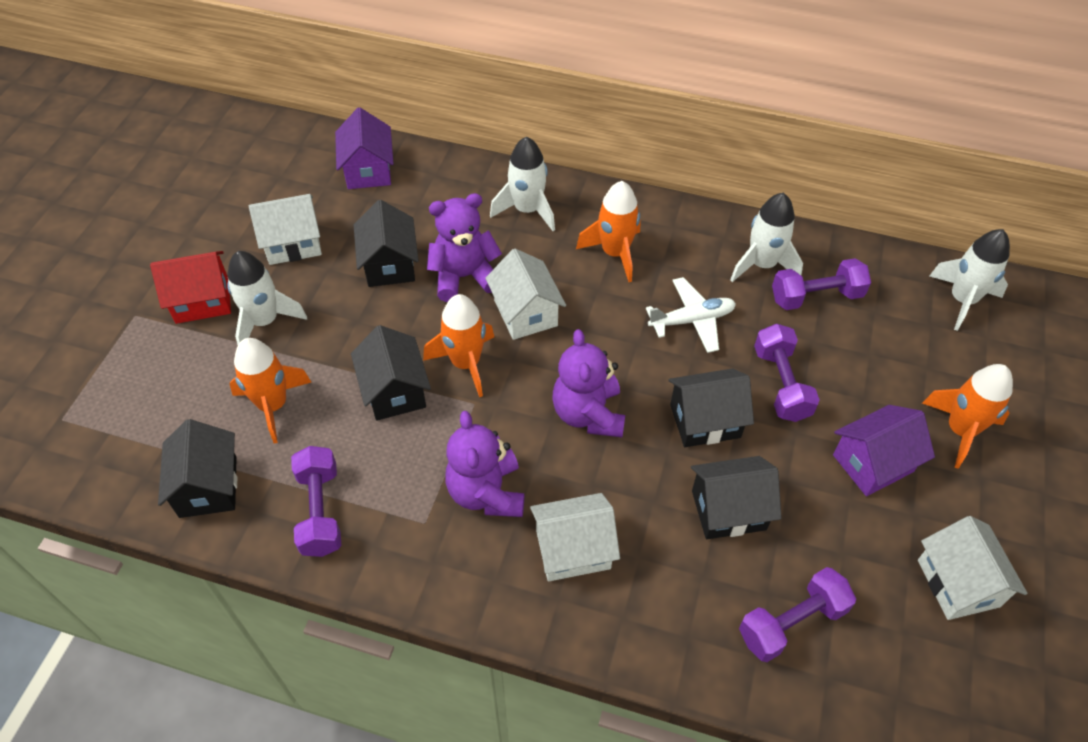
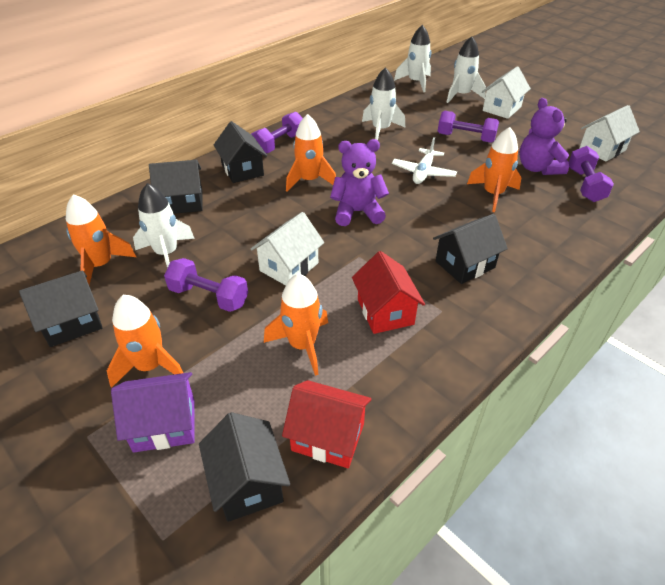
orange rocket: 4 -> 5
purple house: 2 -> 1
purple teddy bear: 3 -> 2
red house: 1 -> 2
white house: 4 -> 3

